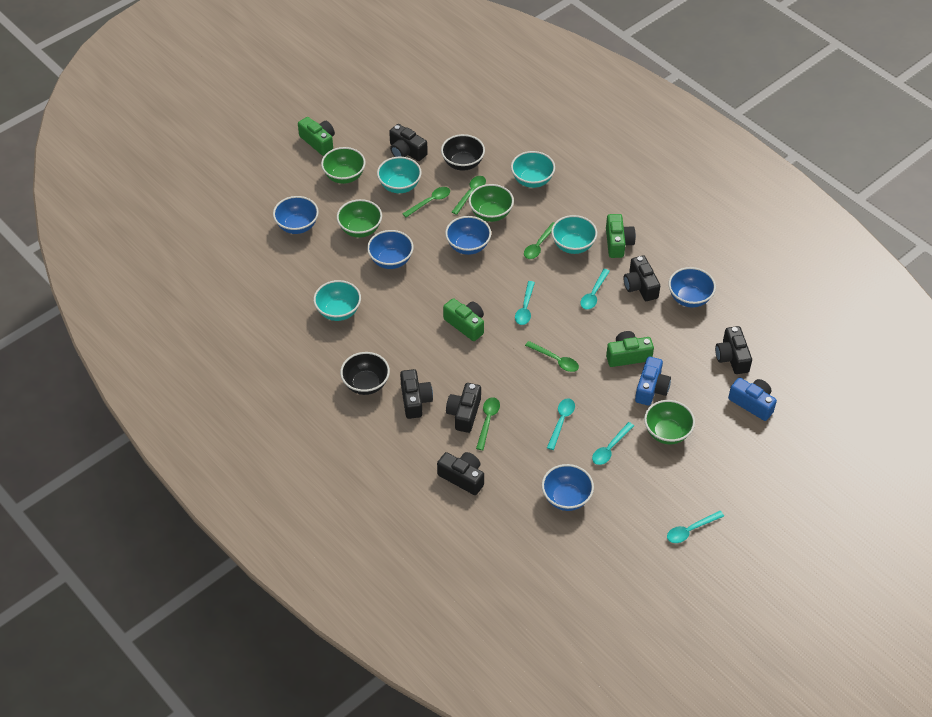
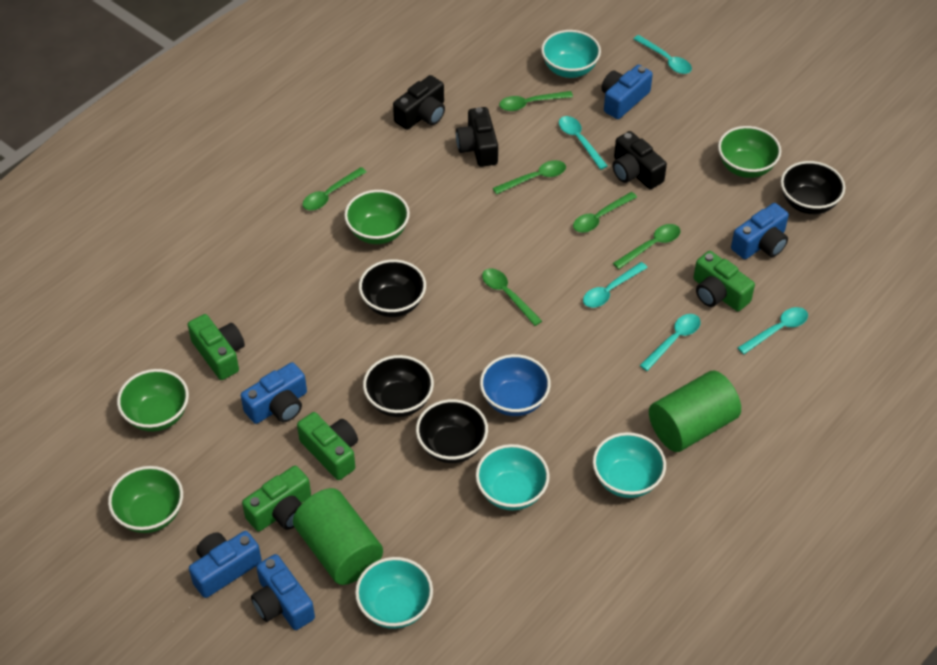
black bowl: 2 -> 4
black camera: 6 -> 3
blue bowl: 5 -> 1
blue camera: 2 -> 5
green cylinder: 0 -> 2
green spoon: 5 -> 6

